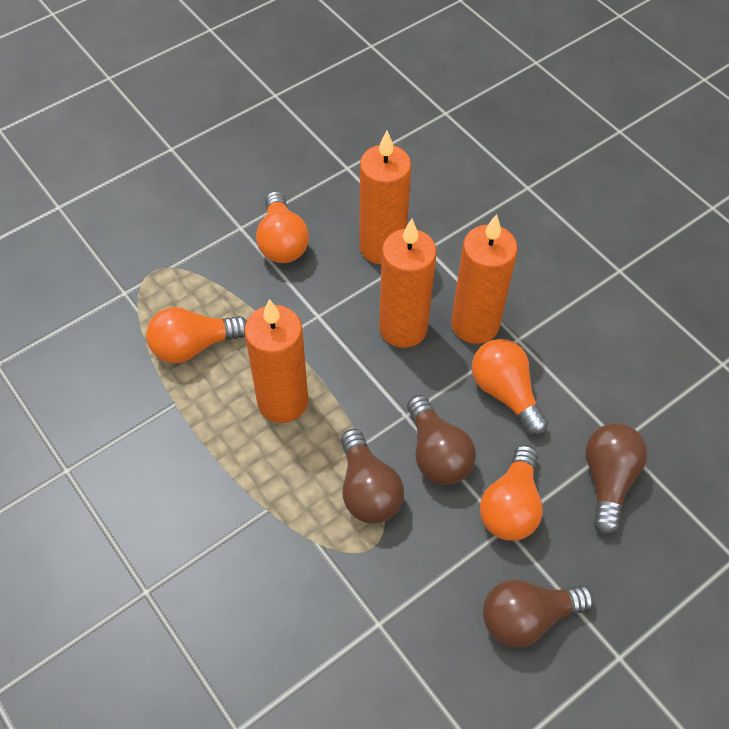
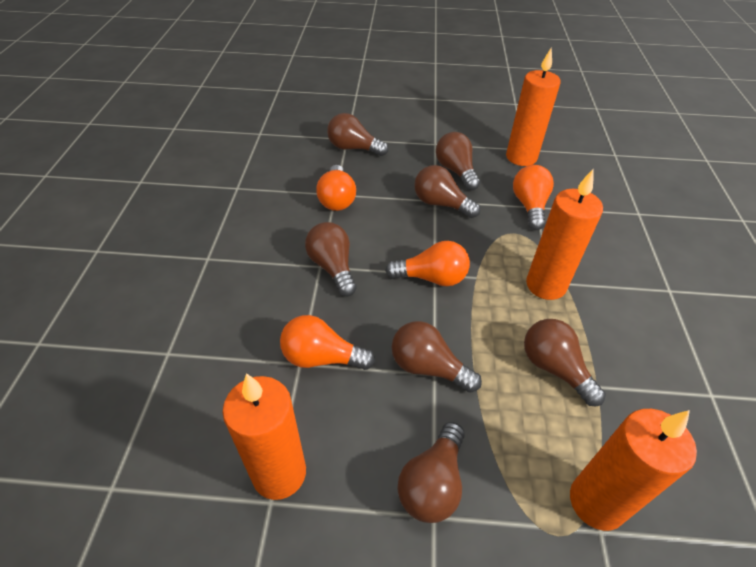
brown light bulb: 4 -> 7

